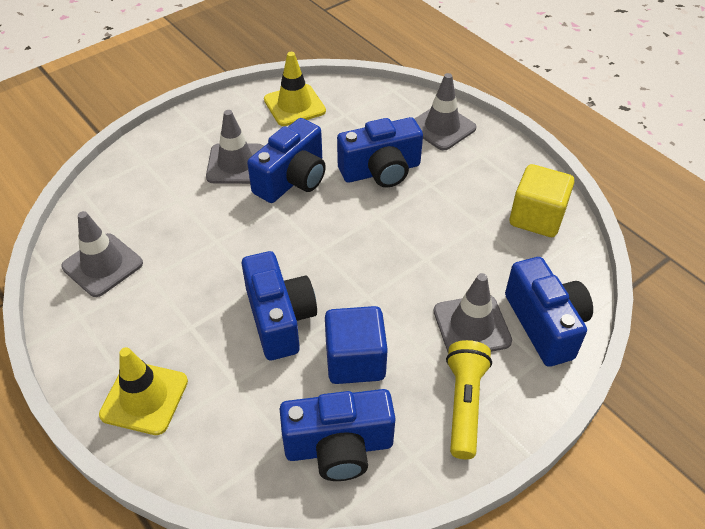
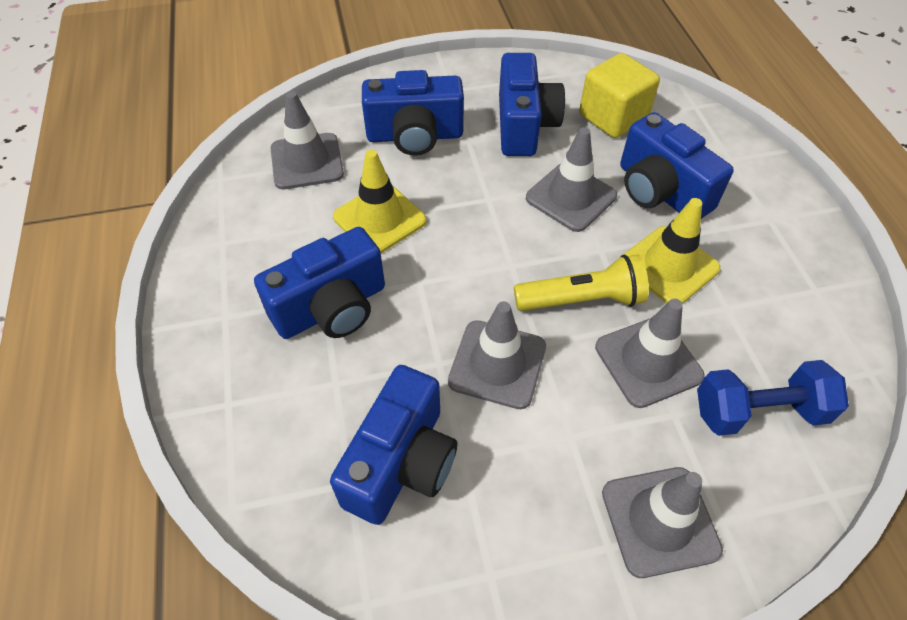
blue cube: 1 -> 0
blue dumbbell: 0 -> 1
grey traffic cone: 4 -> 5

